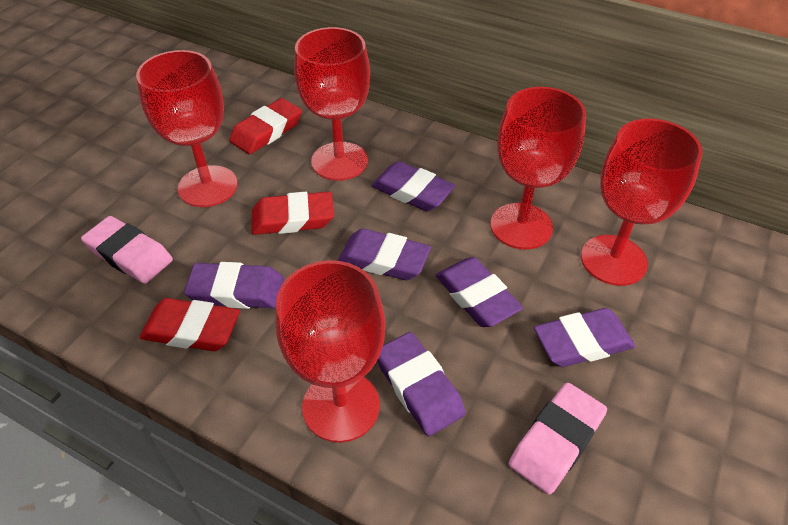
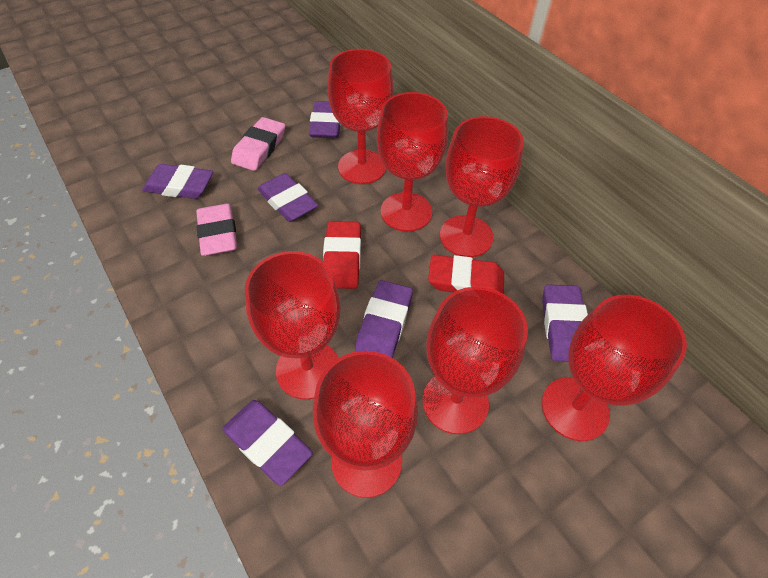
red eraser: 3 -> 2
red goblet: 5 -> 7

